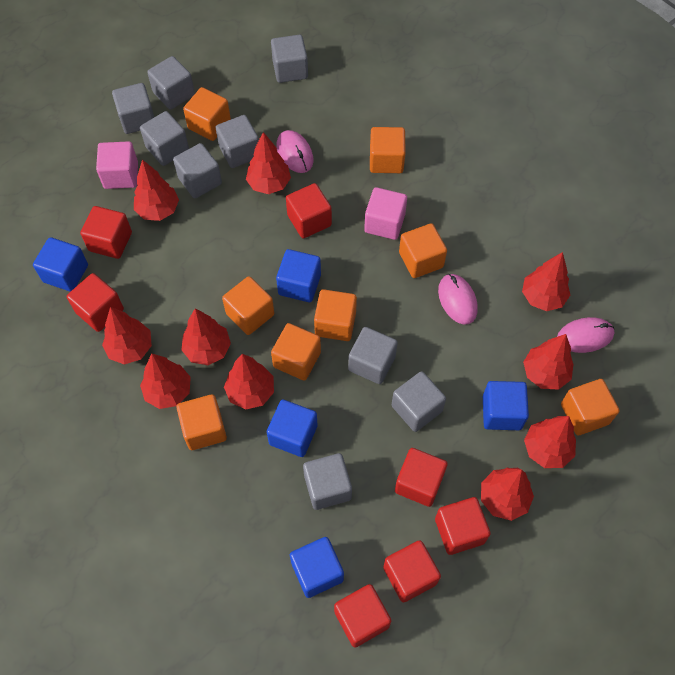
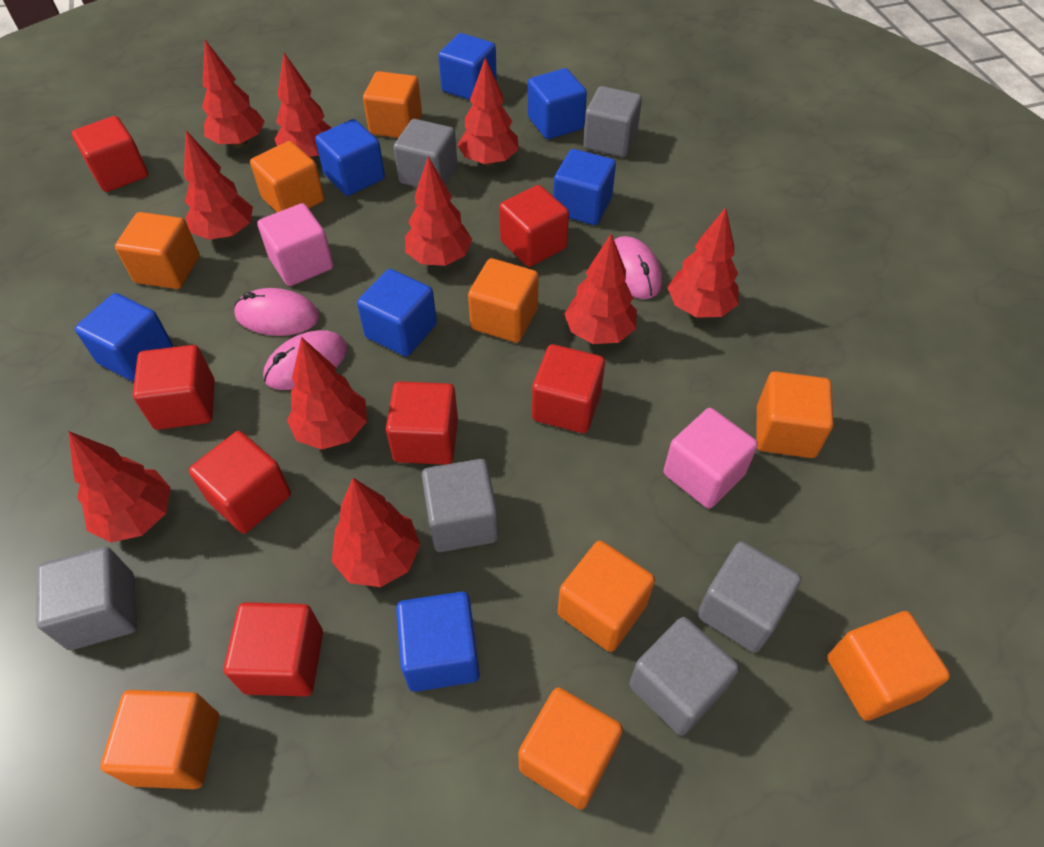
blue cube: 5 -> 7
grey cube: 9 -> 6
orange cube: 8 -> 9

